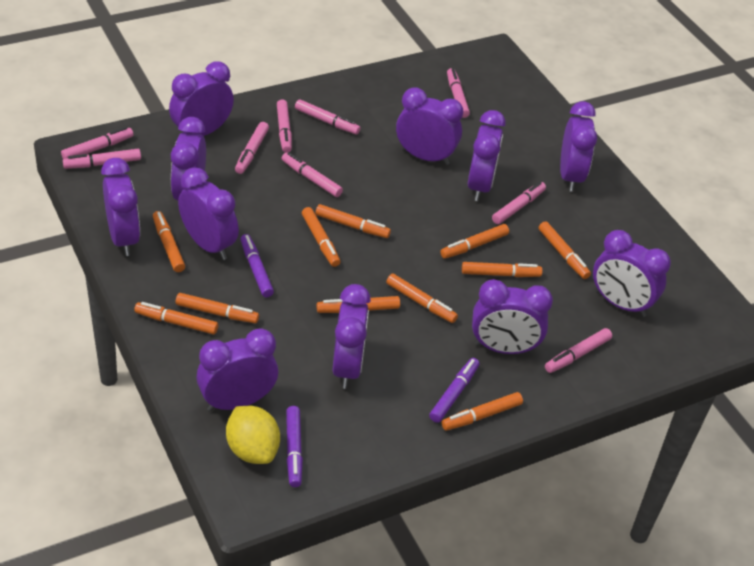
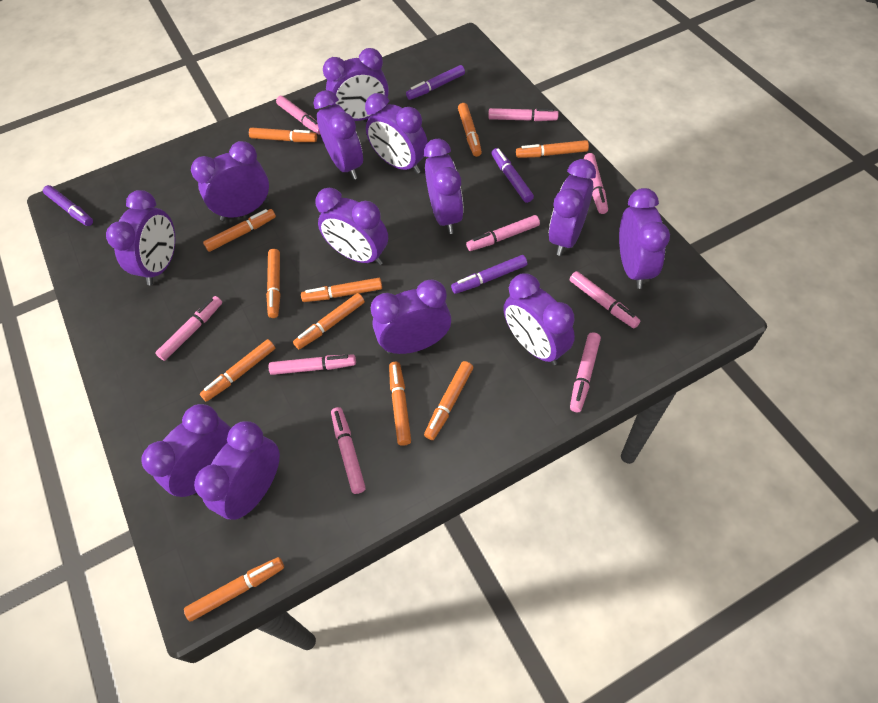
purple clock: 11 -> 13
purple marker: 3 -> 4
yellow lemon: 1 -> 0

